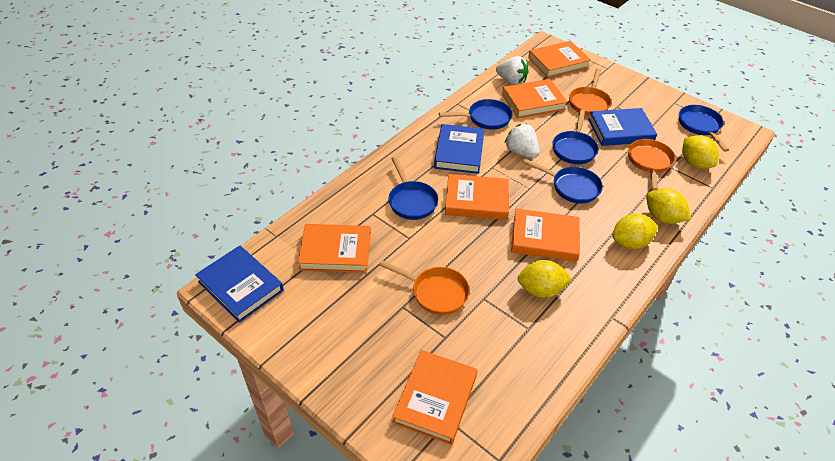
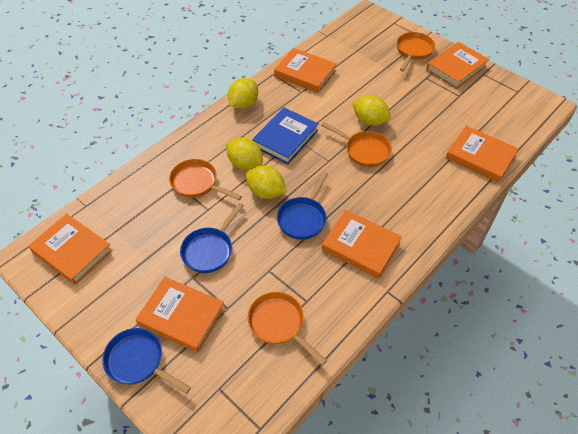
blue book: 3 -> 1
blue pan: 5 -> 3
orange pan: 3 -> 4
white strawberry: 2 -> 0

